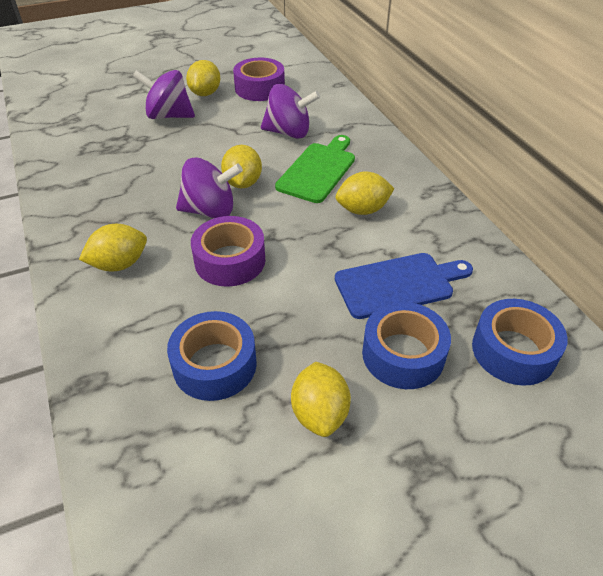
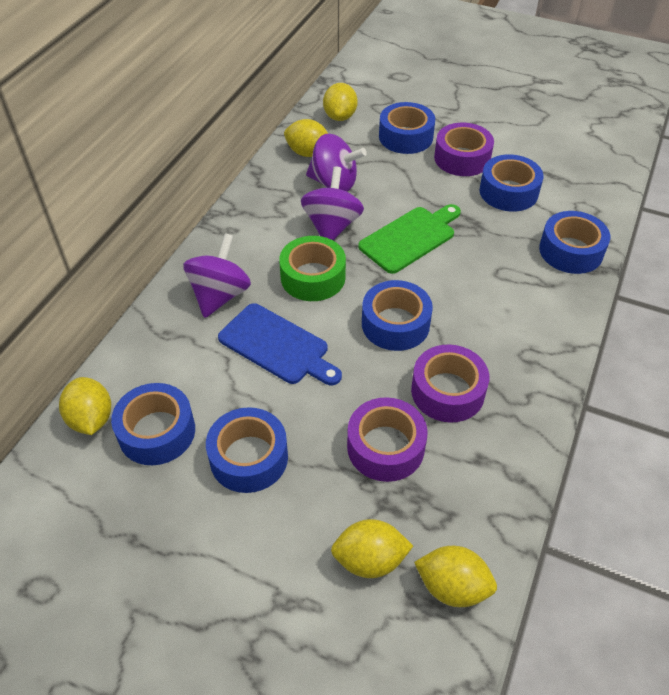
blue tape: 3 -> 6
green tape: 0 -> 1
purple tape: 2 -> 3

